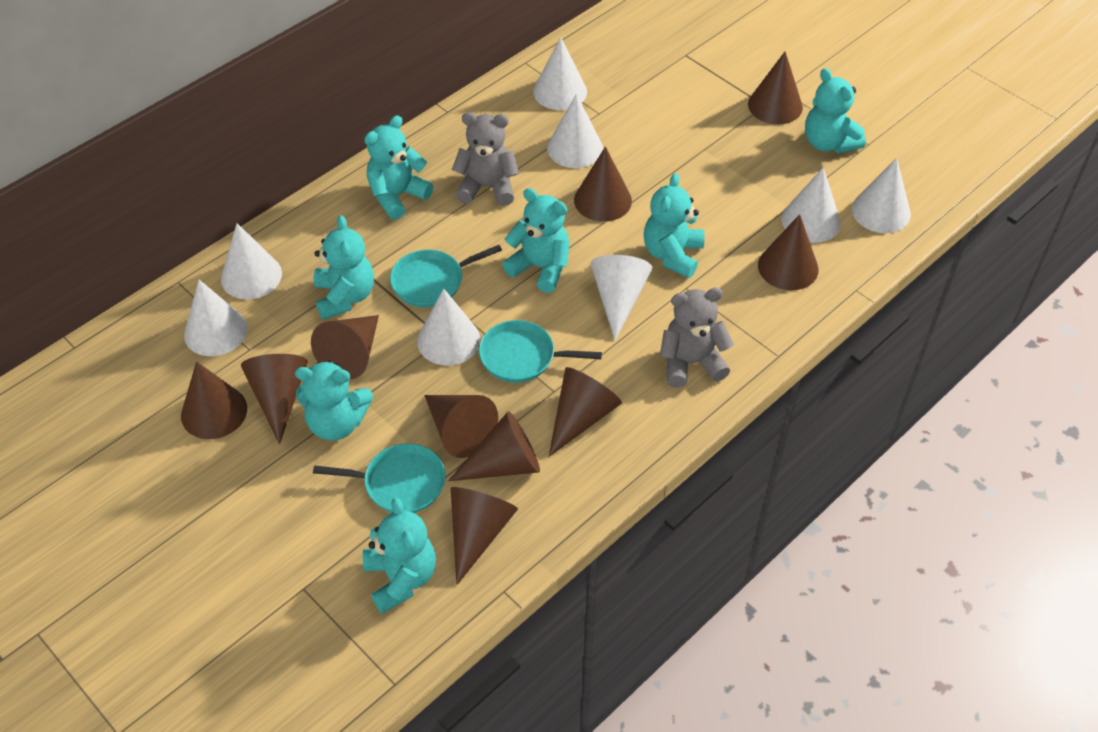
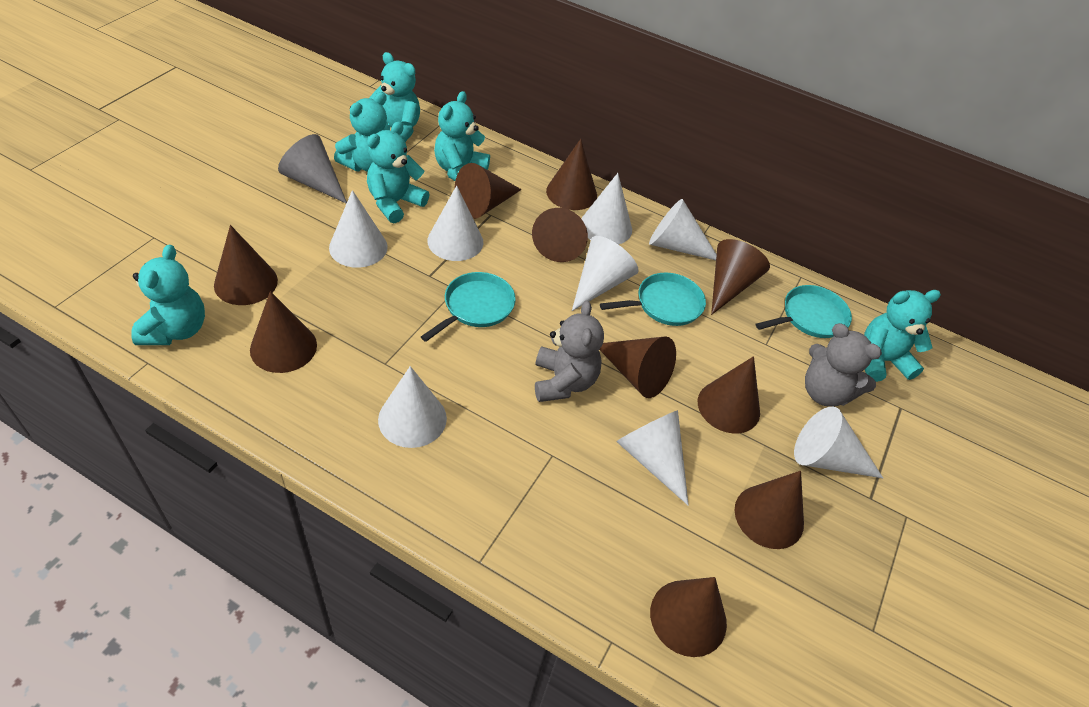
grey cone: 0 -> 1
turquoise teddy bear: 7 -> 6

